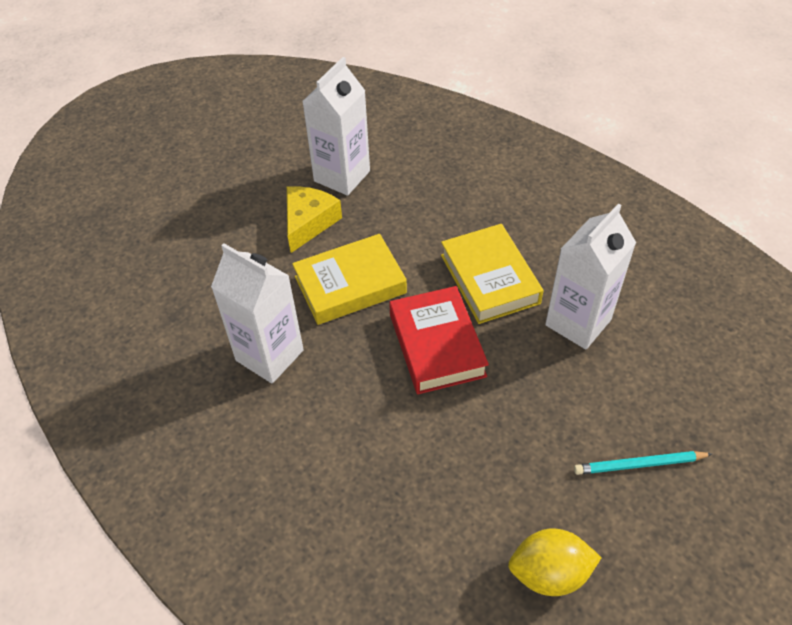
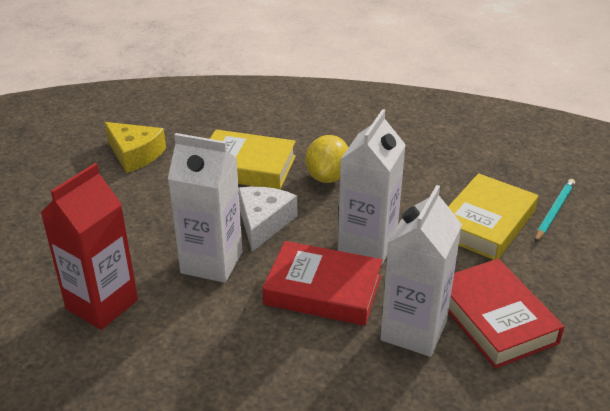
red book: 1 -> 2
red carton: 0 -> 1
white cheese: 0 -> 1

